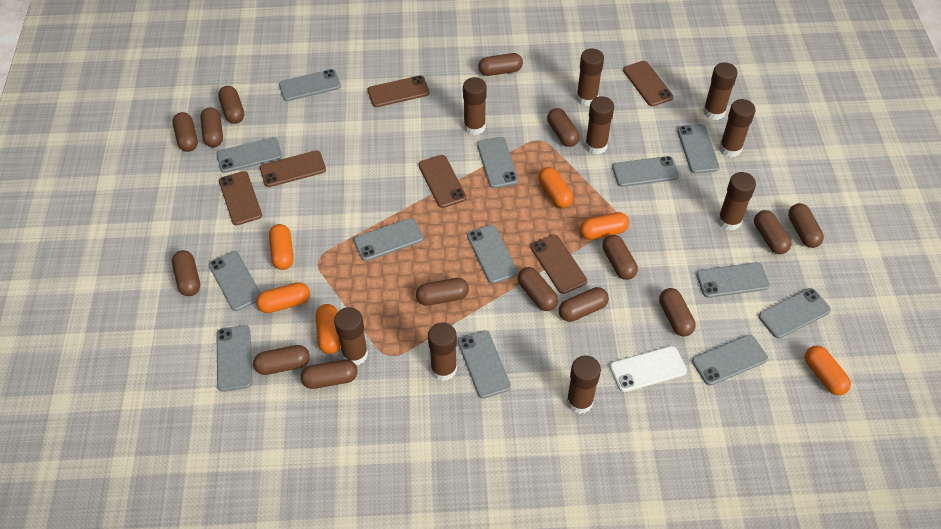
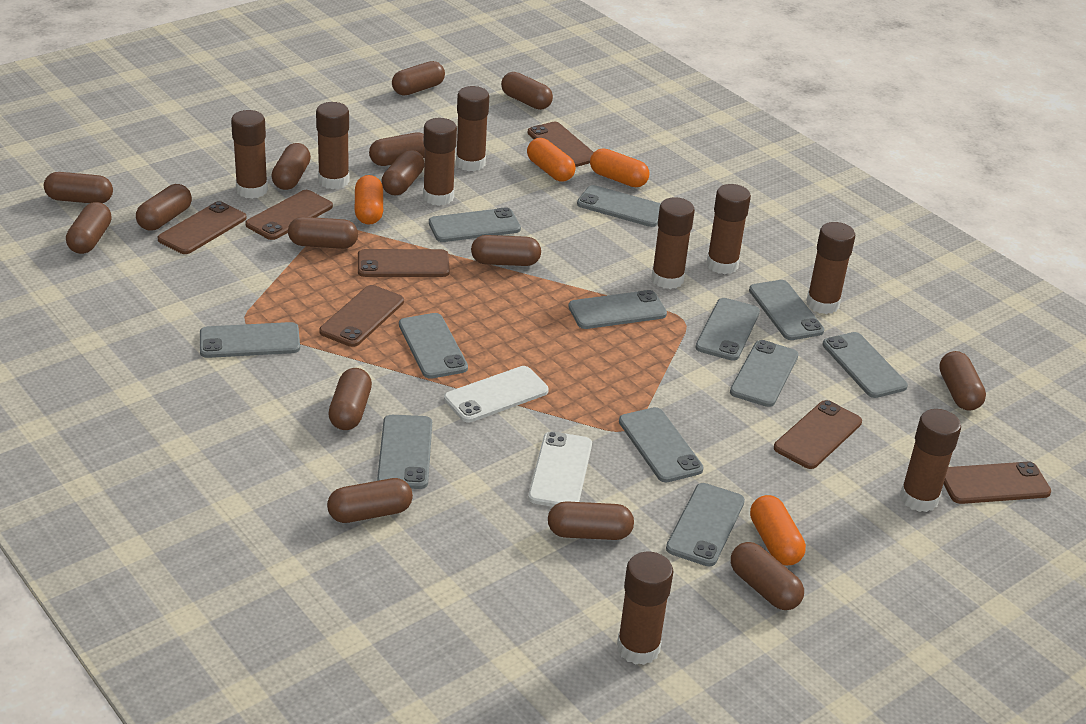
brown phone: 6 -> 7
grey phone: 13 -> 12
orange capsule: 6 -> 4
white phone: 1 -> 2

